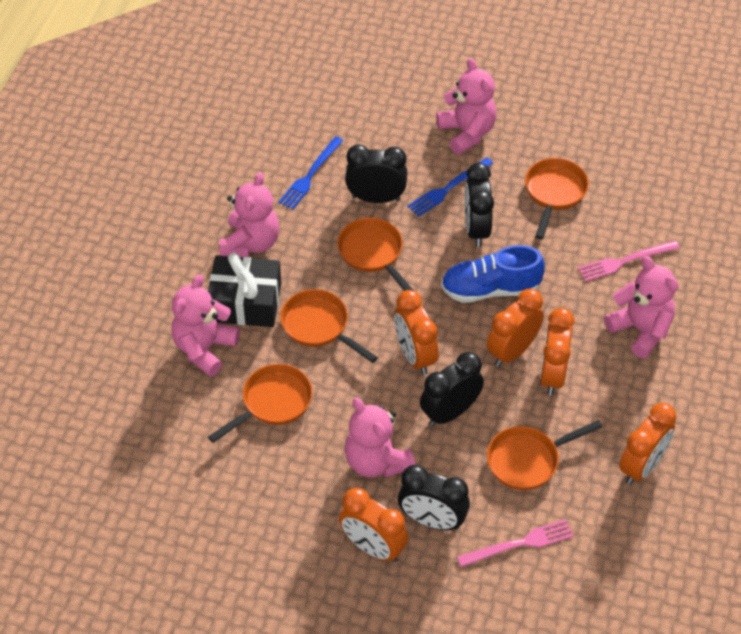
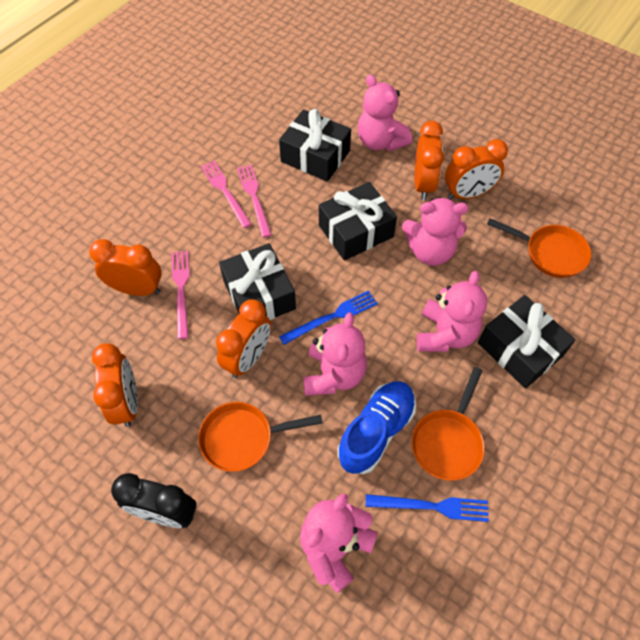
black clock: 4 -> 1
black gift: 1 -> 4
orange pan: 5 -> 3
pink fork: 2 -> 3

